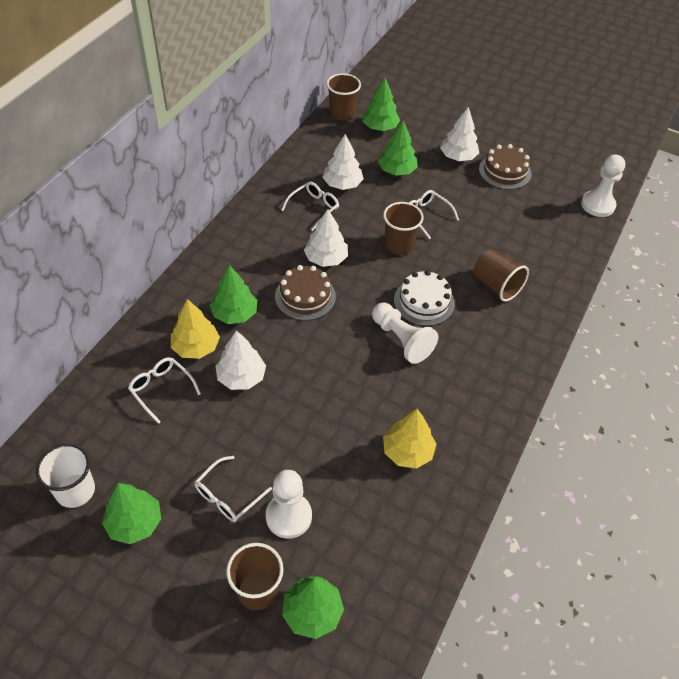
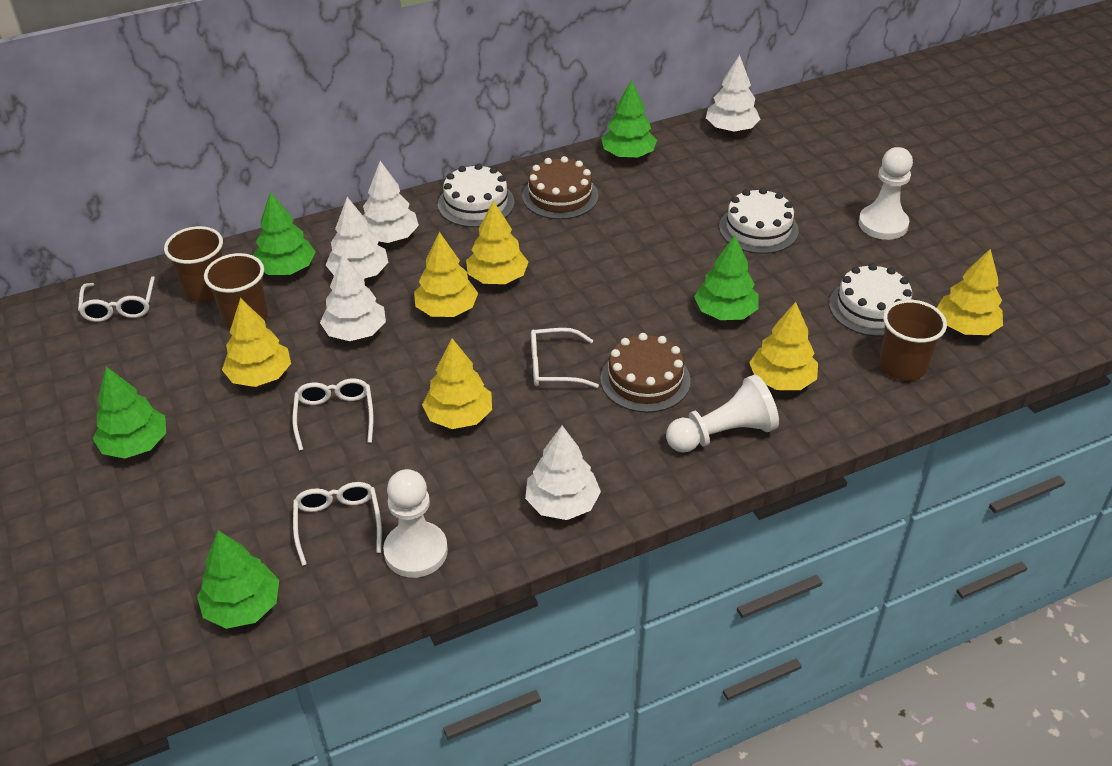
brown cup: 4 -> 3
white cake: 1 -> 3
white cup: 1 -> 0
white tree: 4 -> 5
yellow tree: 2 -> 6

